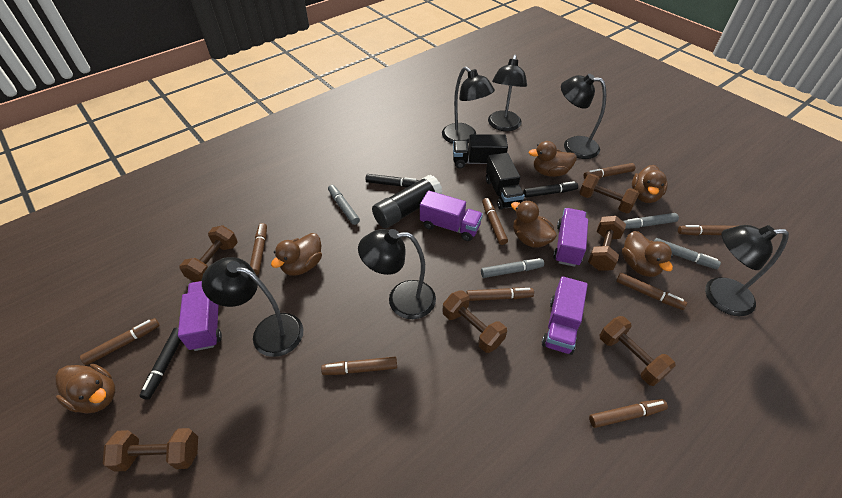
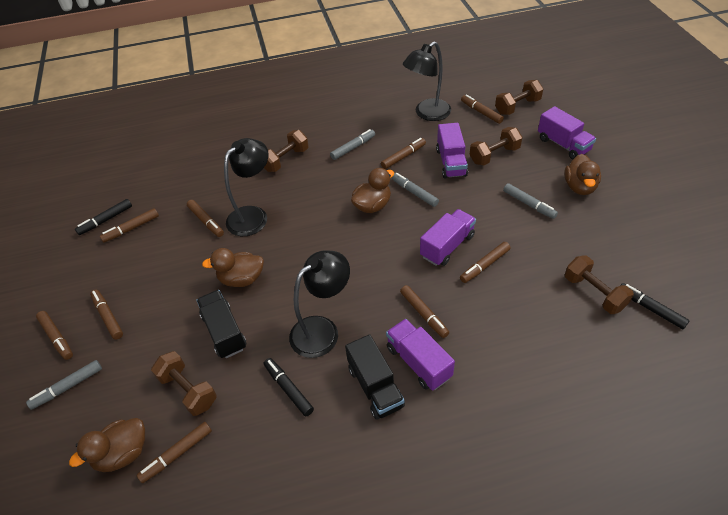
black glue stick: 1 -> 0
black lamp: 6 -> 3
brown duck: 6 -> 4
brown dumbbell: 6 -> 5

